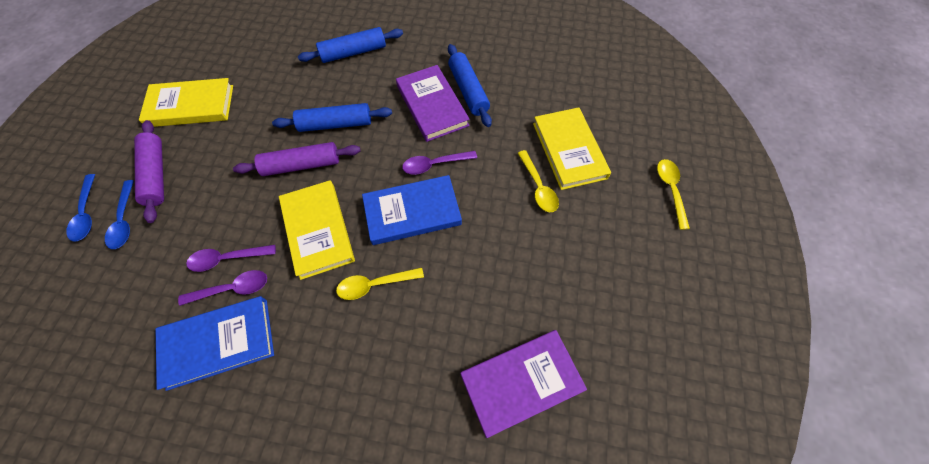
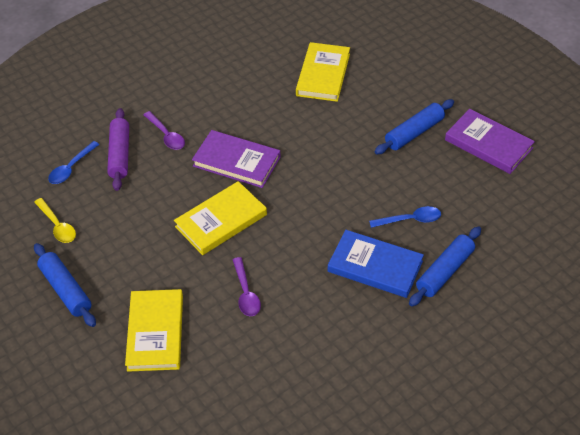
blue book: 2 -> 1
purple rolling pin: 2 -> 1
purple spoon: 3 -> 2
yellow spoon: 3 -> 1

